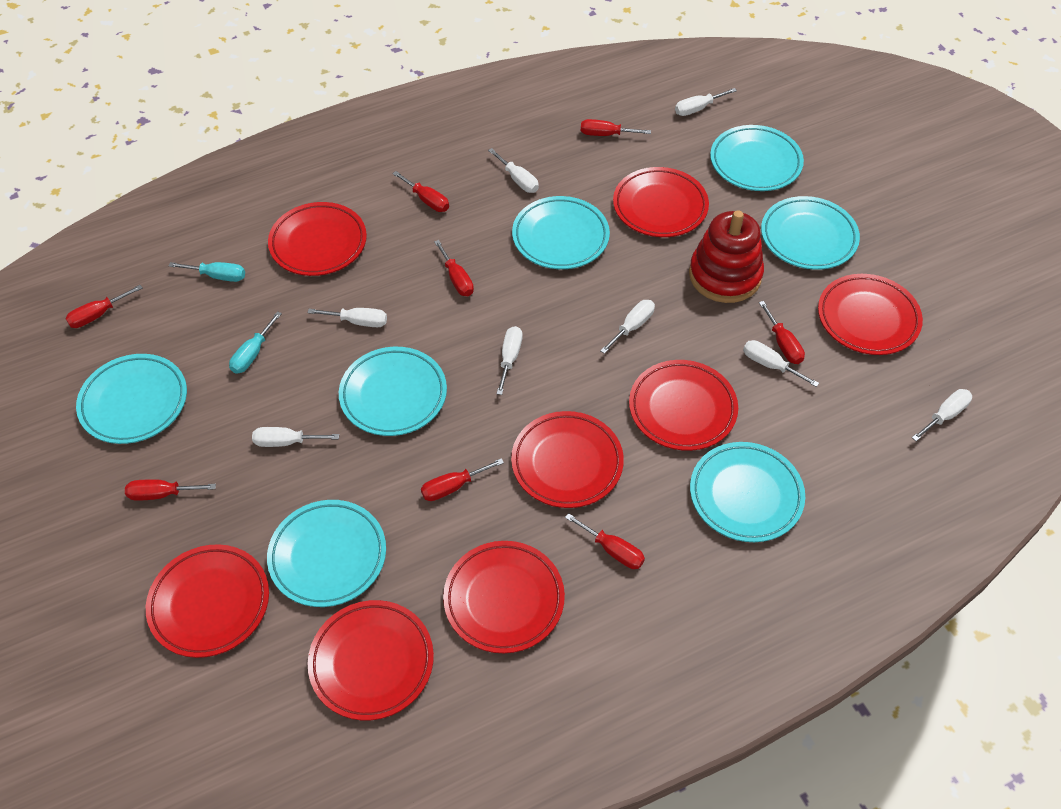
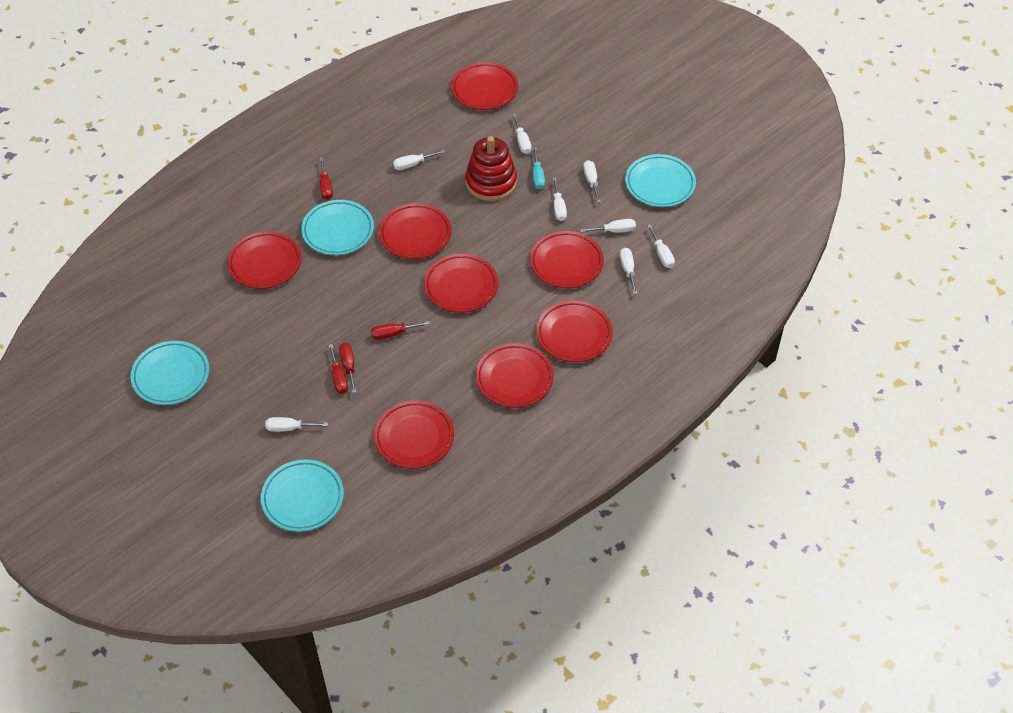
red screwdriver: 8 -> 4
turquoise plate: 7 -> 4
turquoise screwdriver: 2 -> 1

